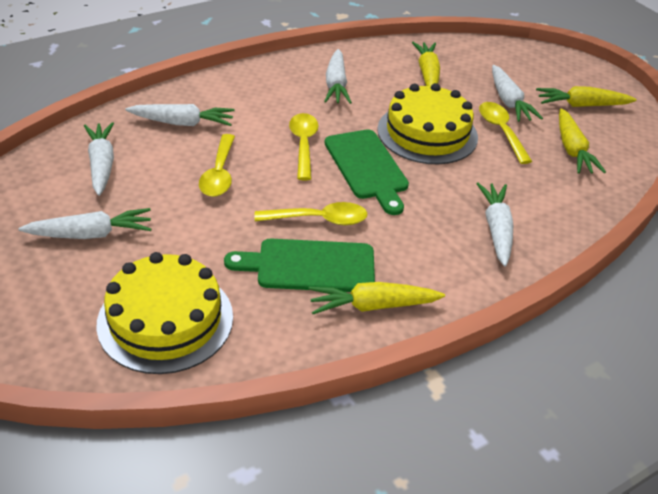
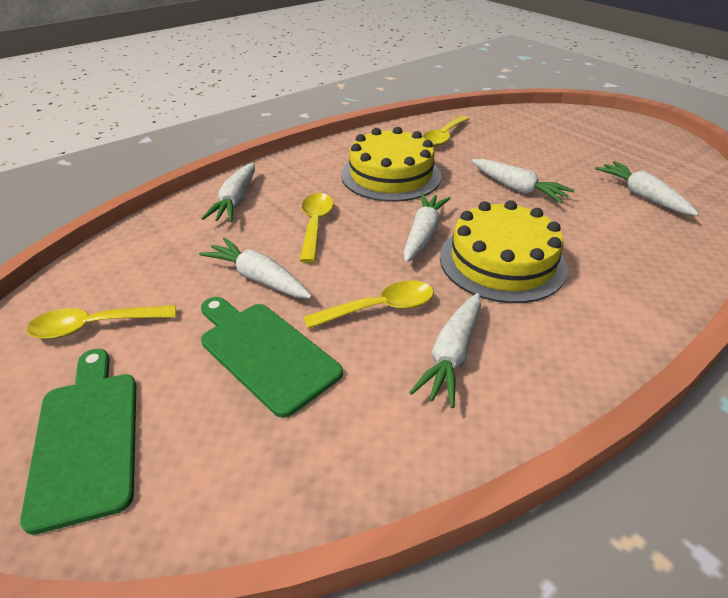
yellow carrot: 4 -> 0

